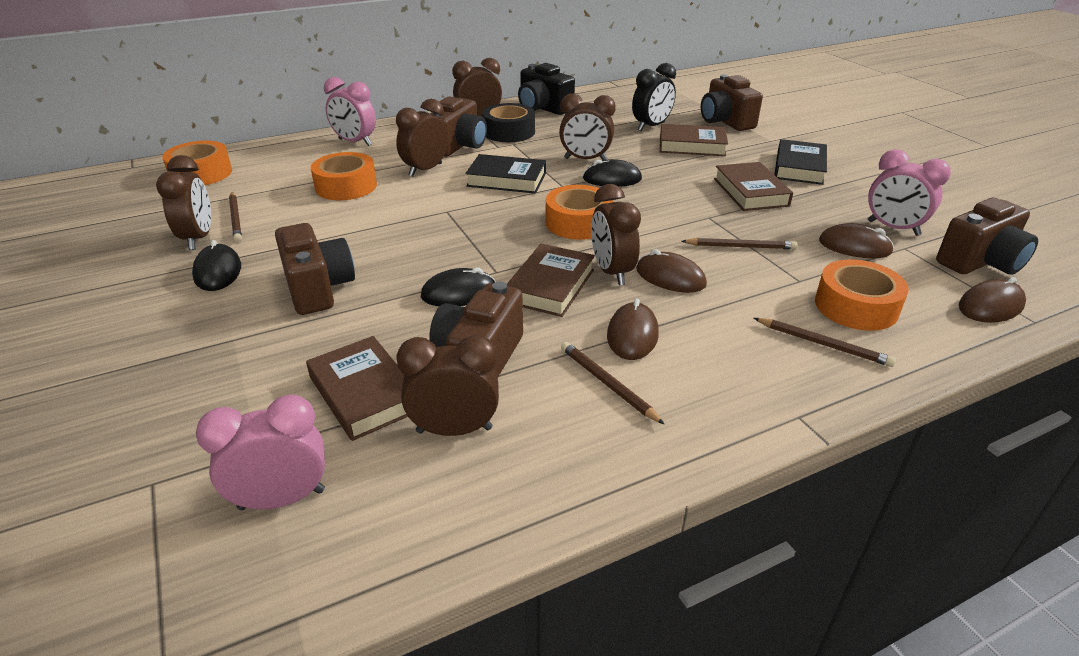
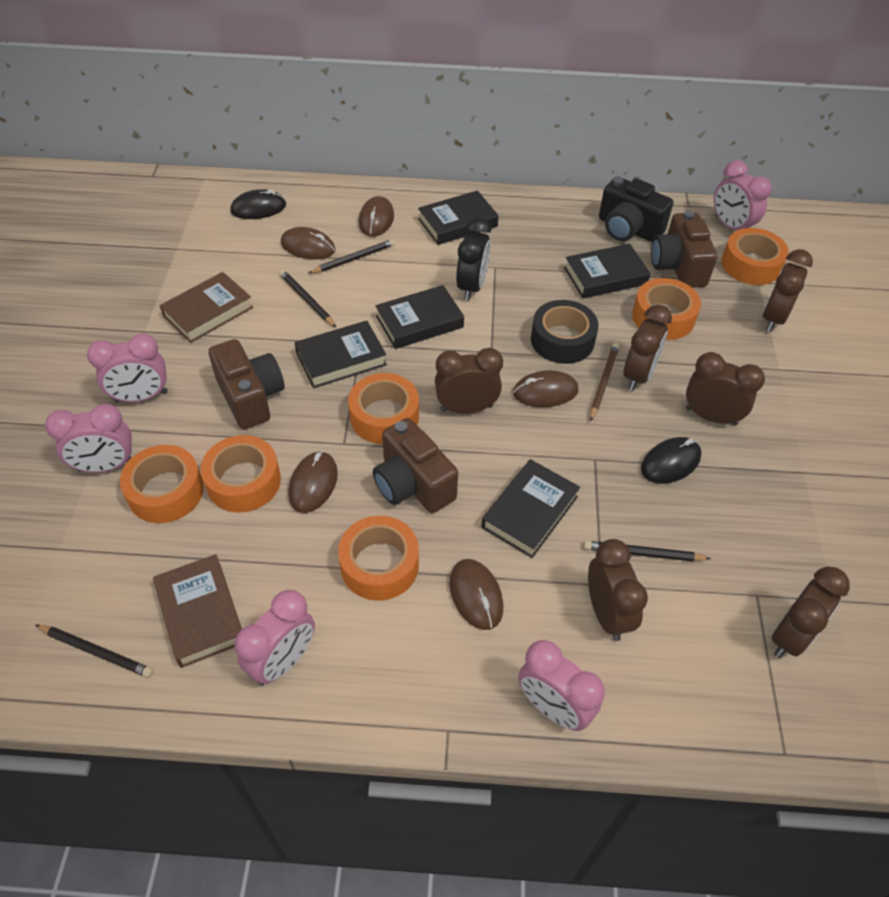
black book: 2 -> 5
black mouse: 3 -> 2
black pencil: 0 -> 4
brown book: 4 -> 2
brown camera: 5 -> 3
brown mouse: 4 -> 5
brown pencil: 4 -> 1
orange tape: 4 -> 6
pink clock: 3 -> 5

